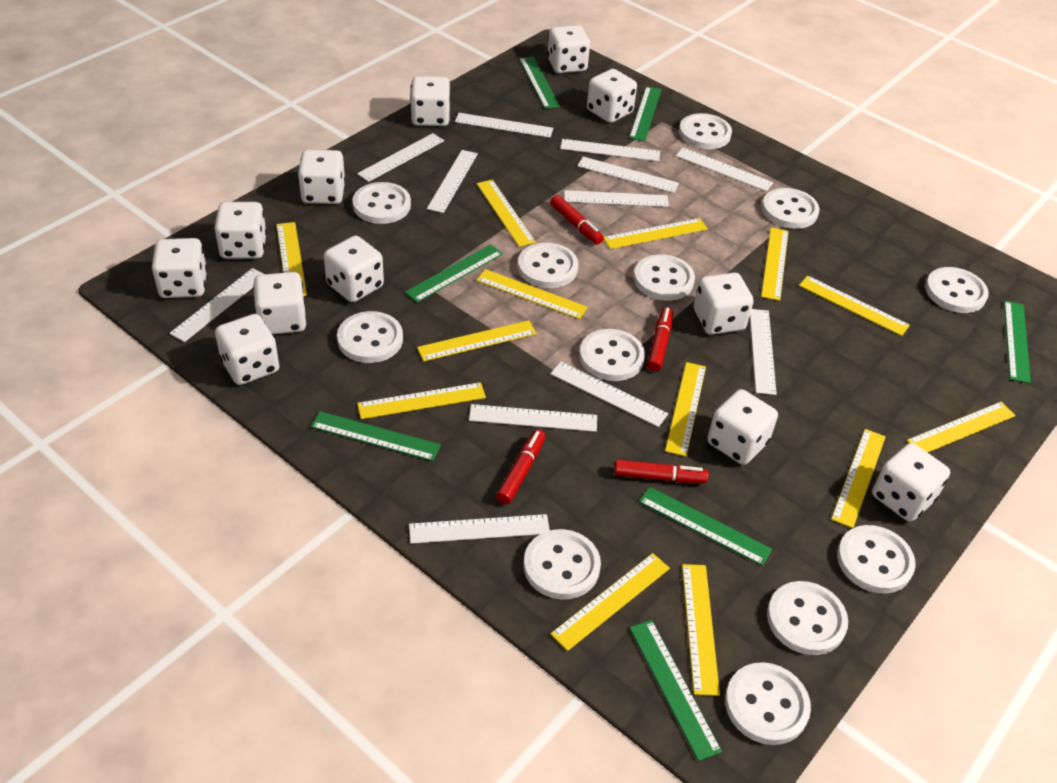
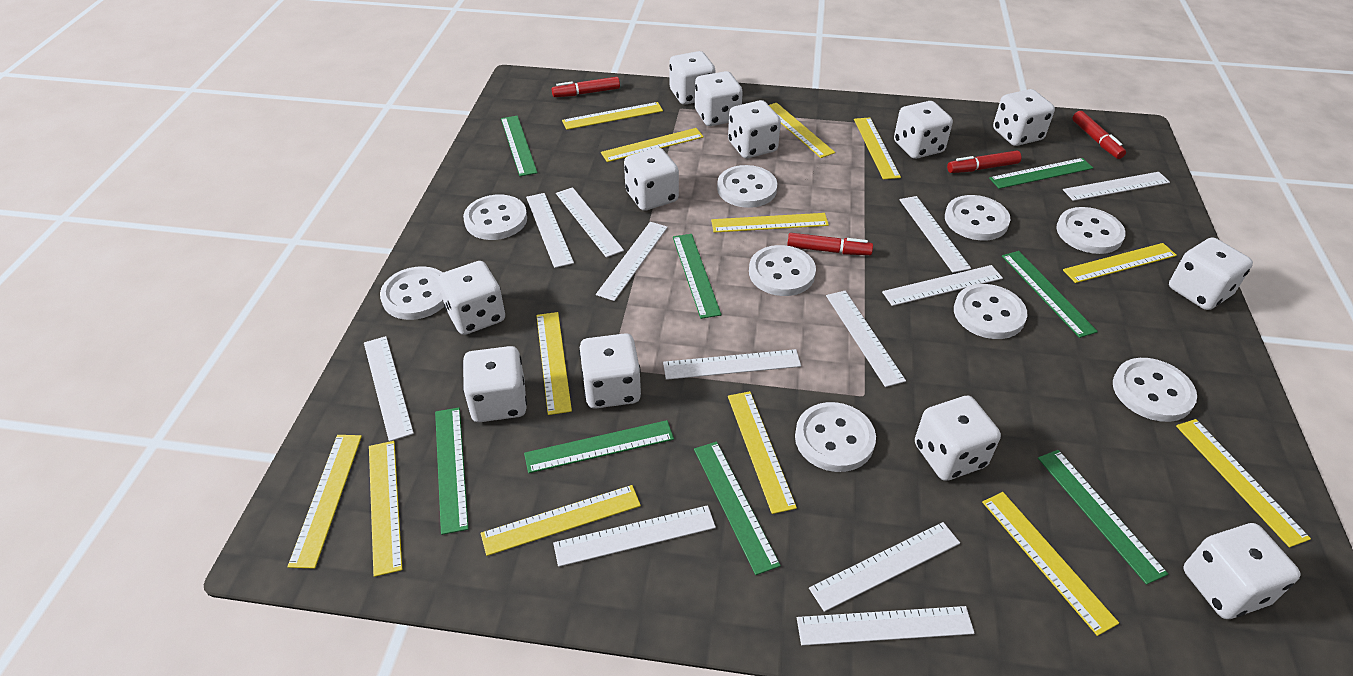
green ruler: 7 -> 8
white button: 12 -> 9

